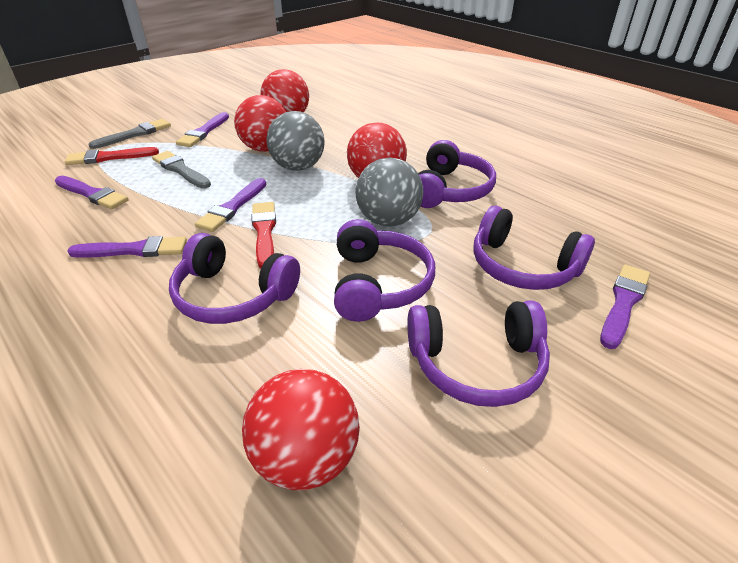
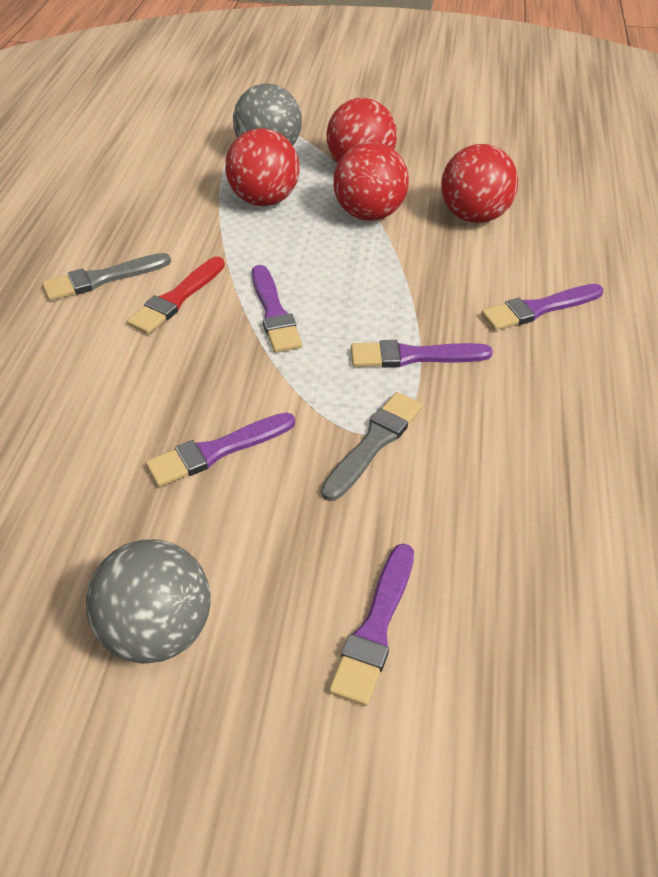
purple headphones: 5 -> 0
red brush: 2 -> 1

